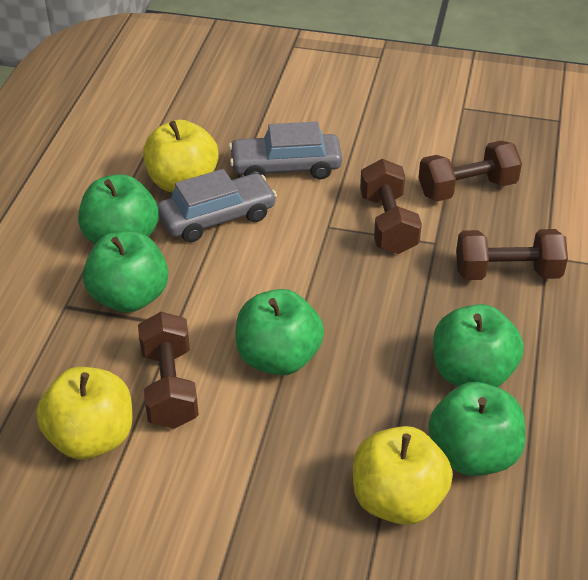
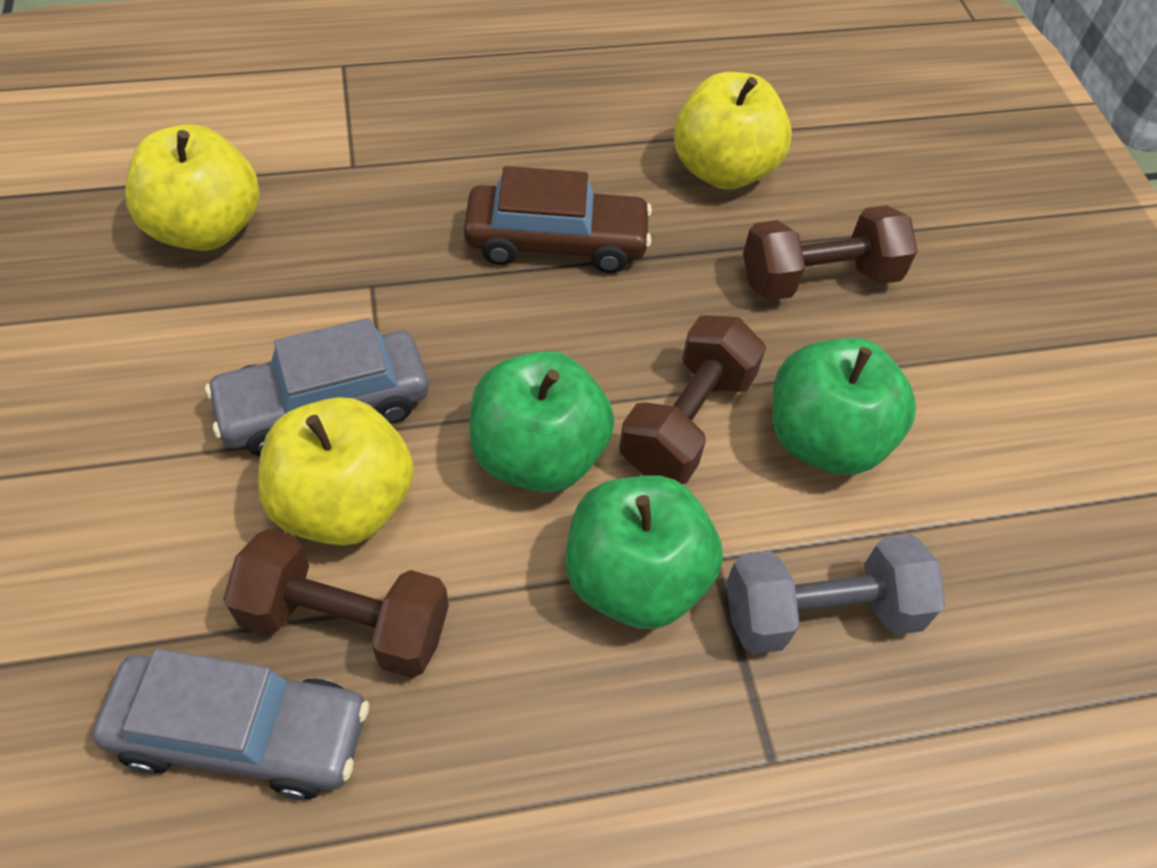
brown car: 0 -> 1
brown dumbbell: 4 -> 3
green apple: 5 -> 3
grey dumbbell: 0 -> 1

